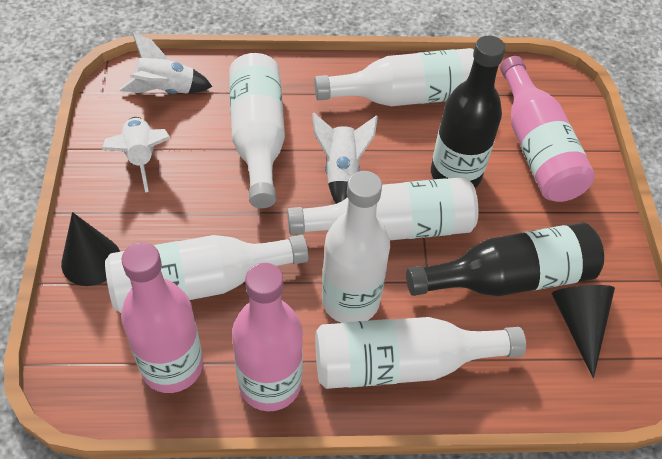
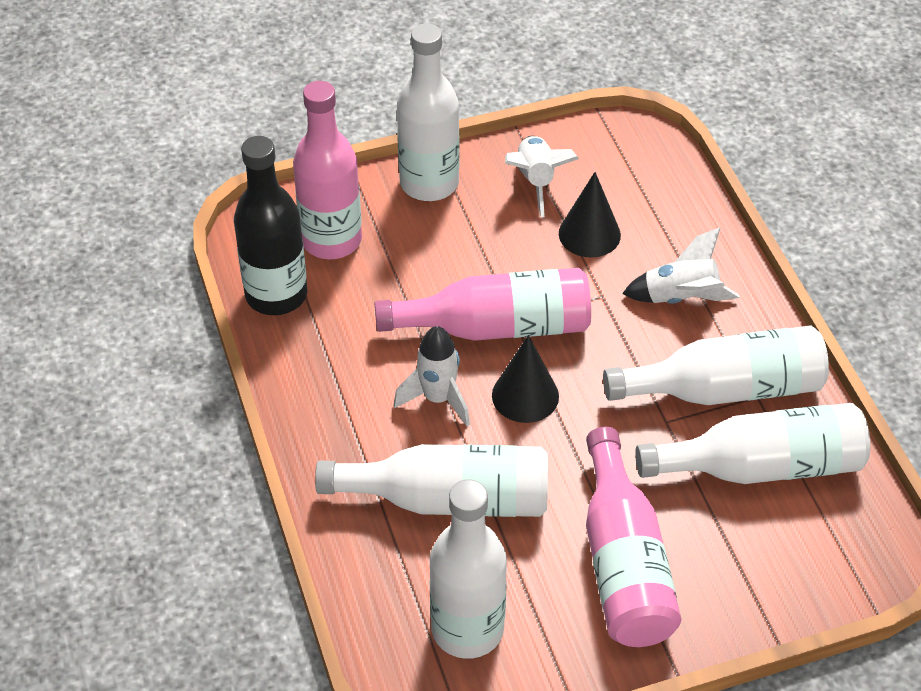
black bottle: 2 -> 1
white bottle: 6 -> 5

